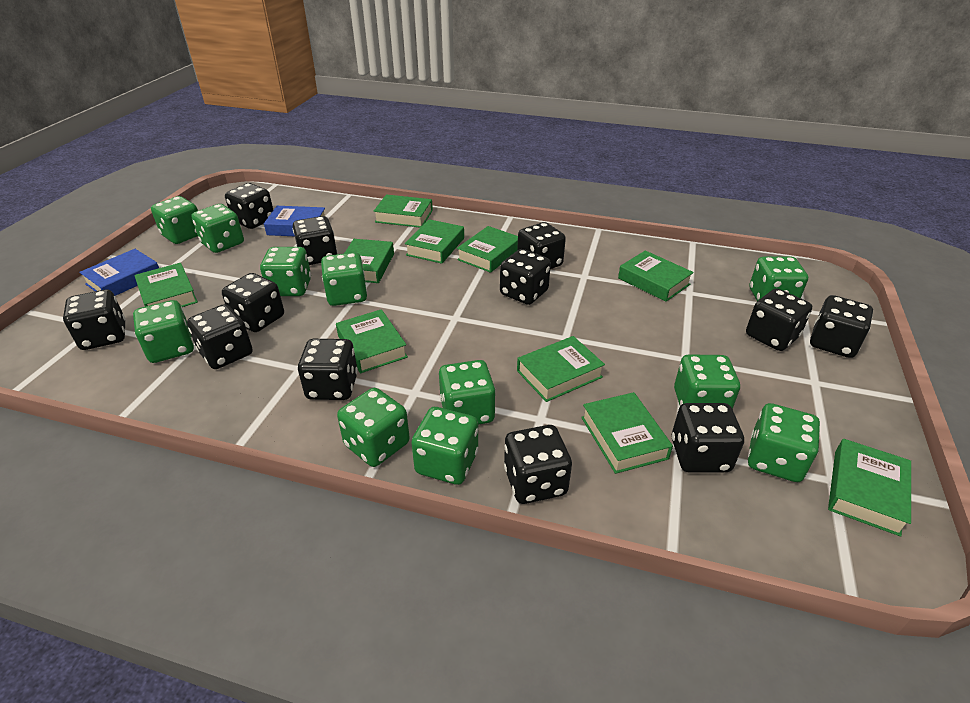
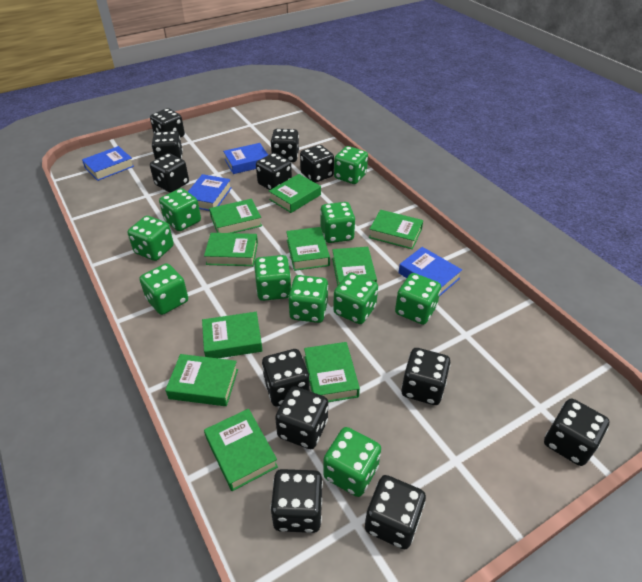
blue book: 2 -> 4
green dice: 11 -> 10

